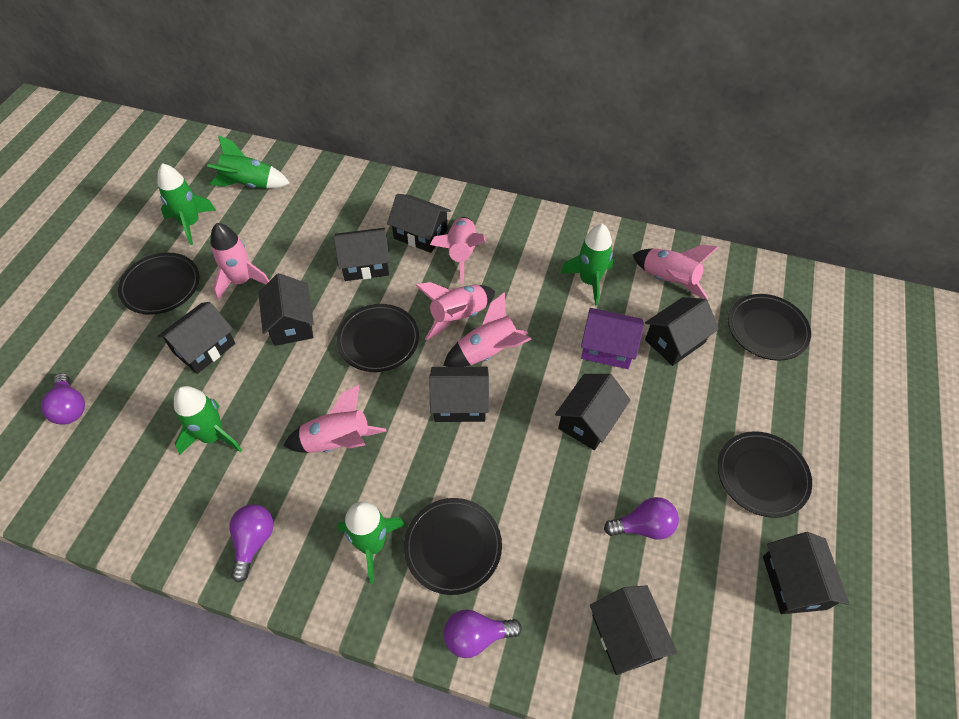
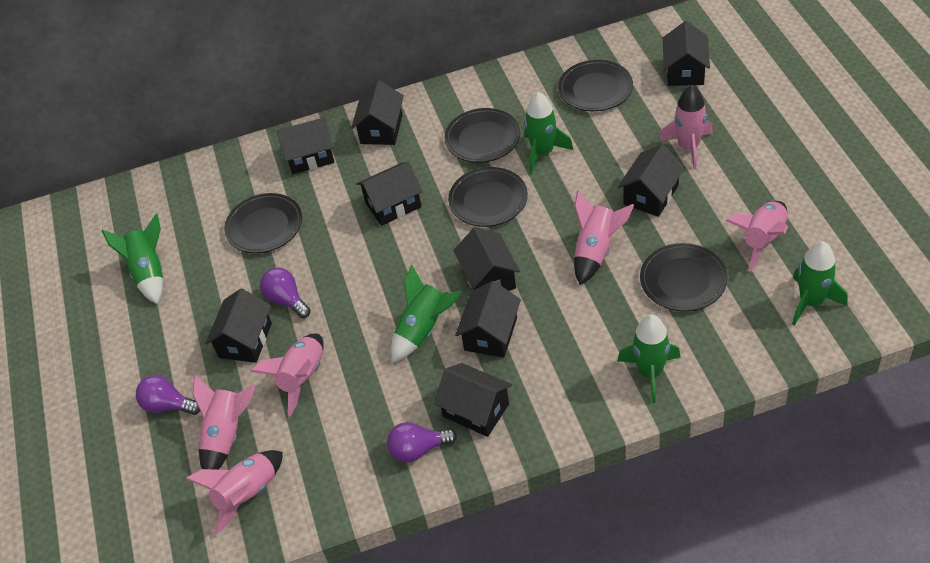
purple house: 1 -> 0
purple light bulb: 4 -> 3

